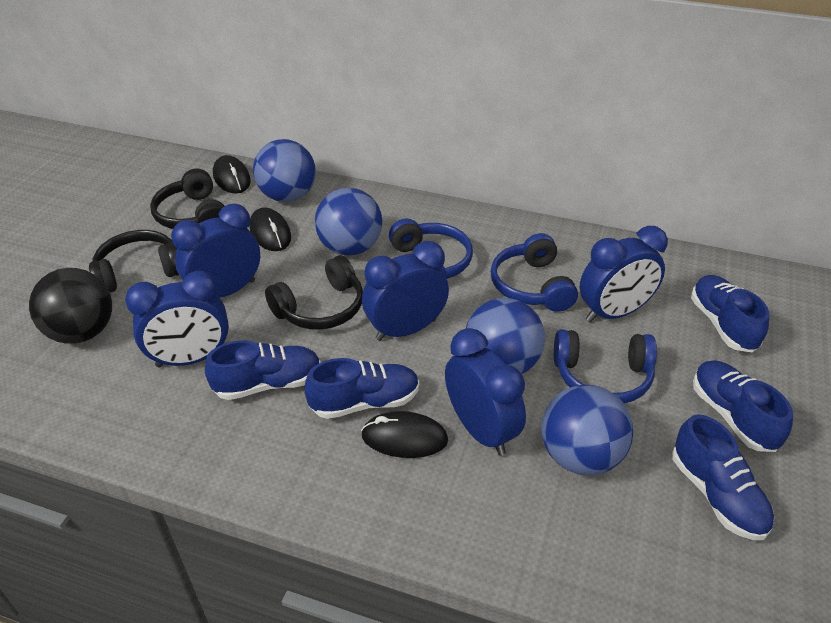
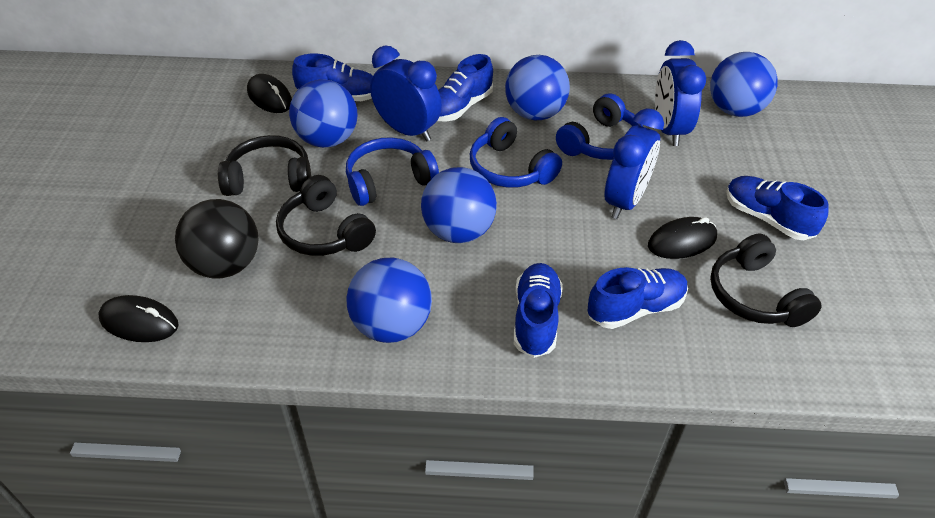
blue ball: 4 -> 5
blue clock: 5 -> 3

